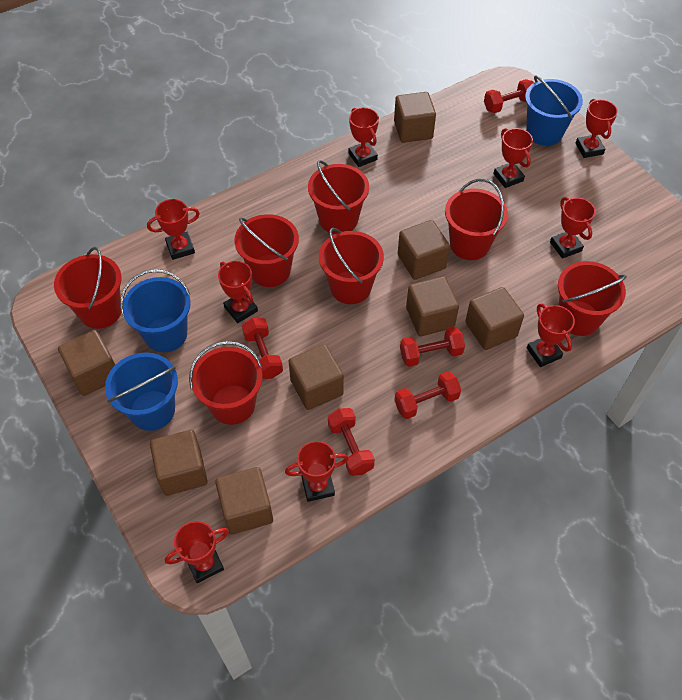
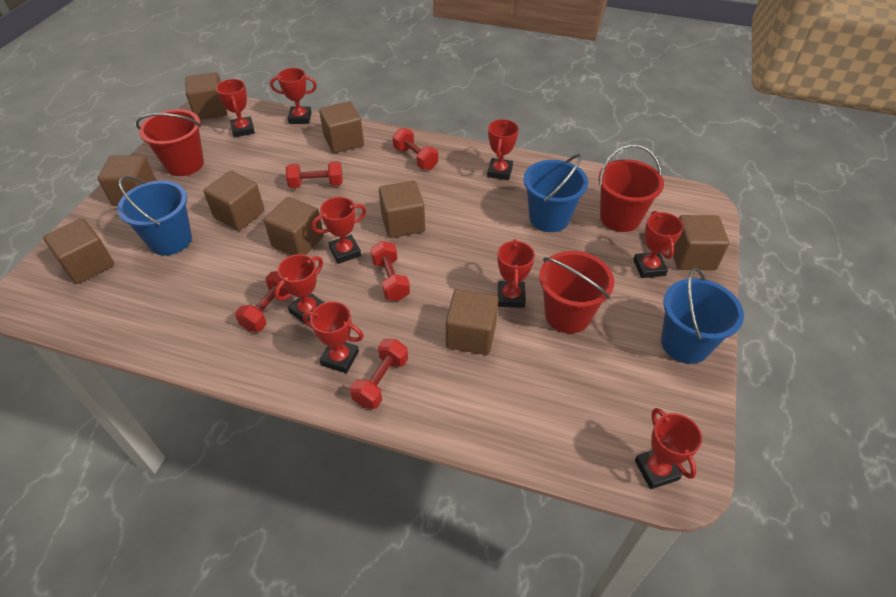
brown cube: 8 -> 9
red bucket: 7 -> 3

